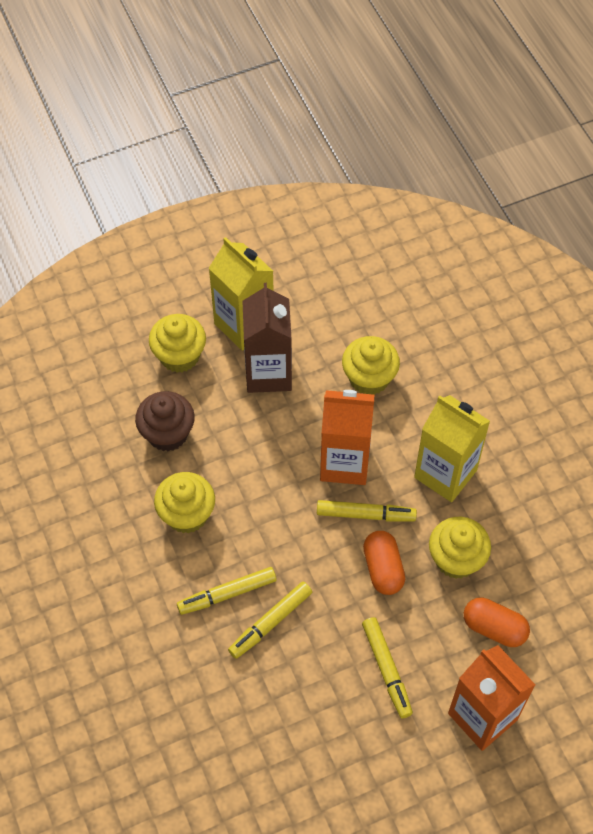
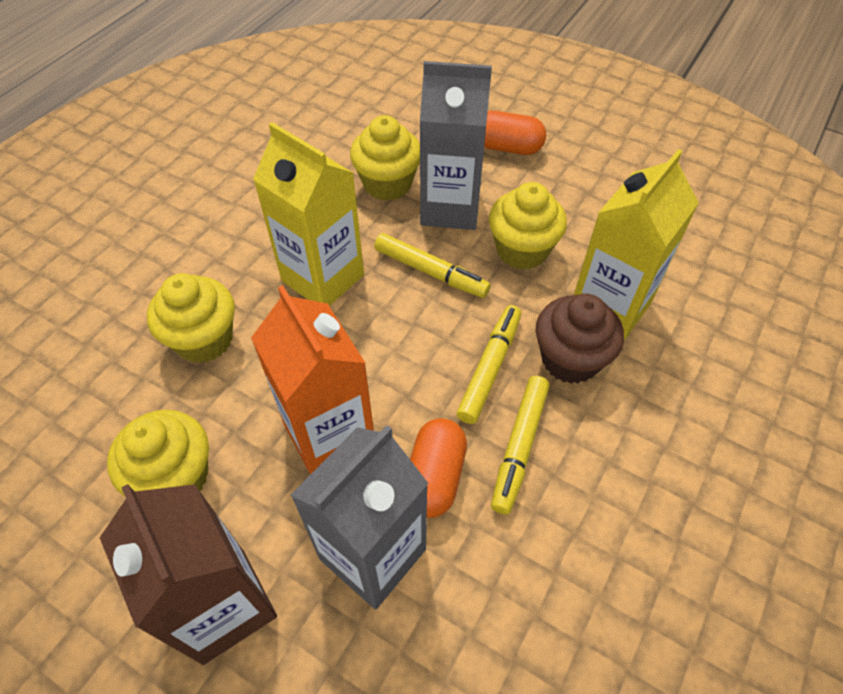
grey carton: 0 -> 2
orange carton: 2 -> 1
yellow marker: 4 -> 3

